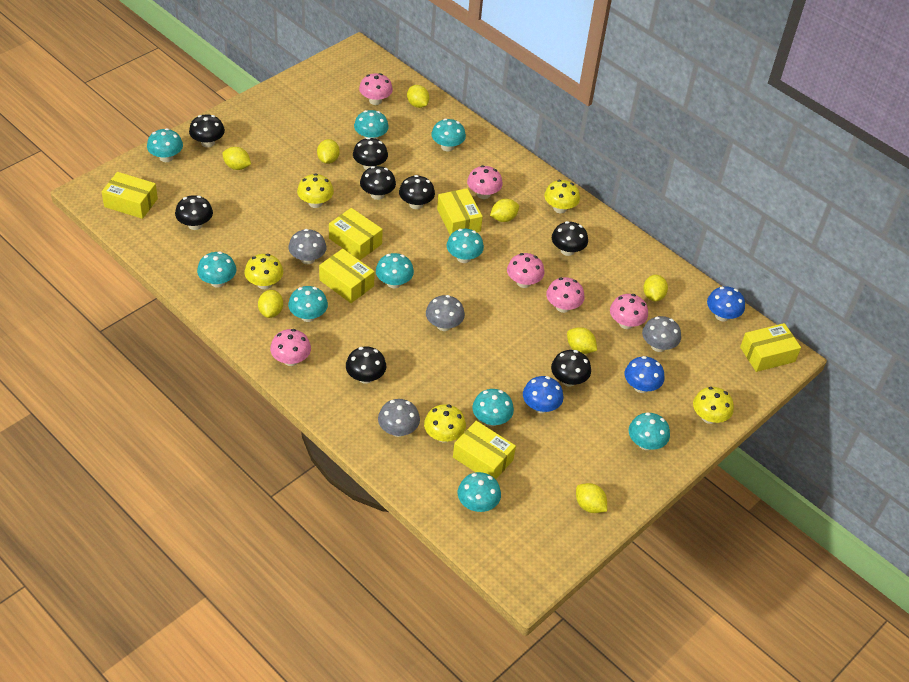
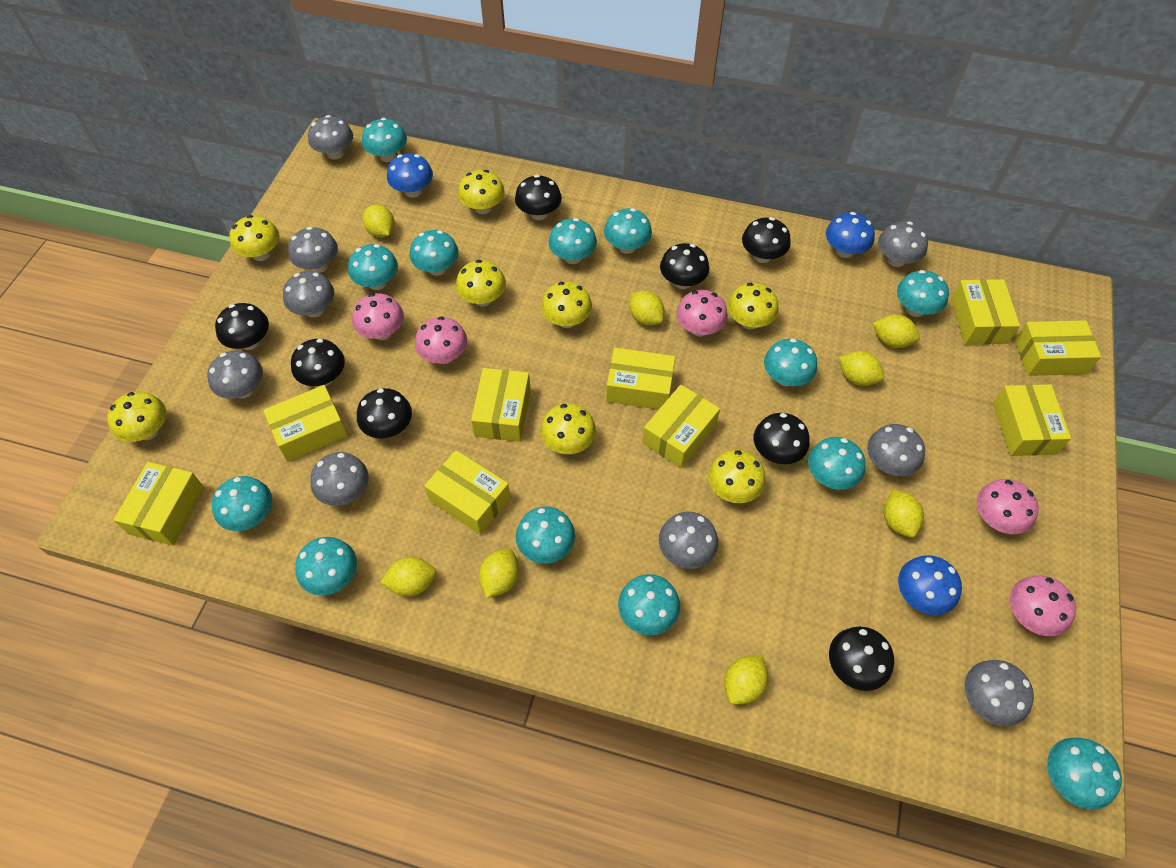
grey mushroom: 4 -> 9
pink mushroom: 6 -> 5
turquoise mushroom: 10 -> 13
yellow box: 6 -> 9
yellow mushroom: 5 -> 8

